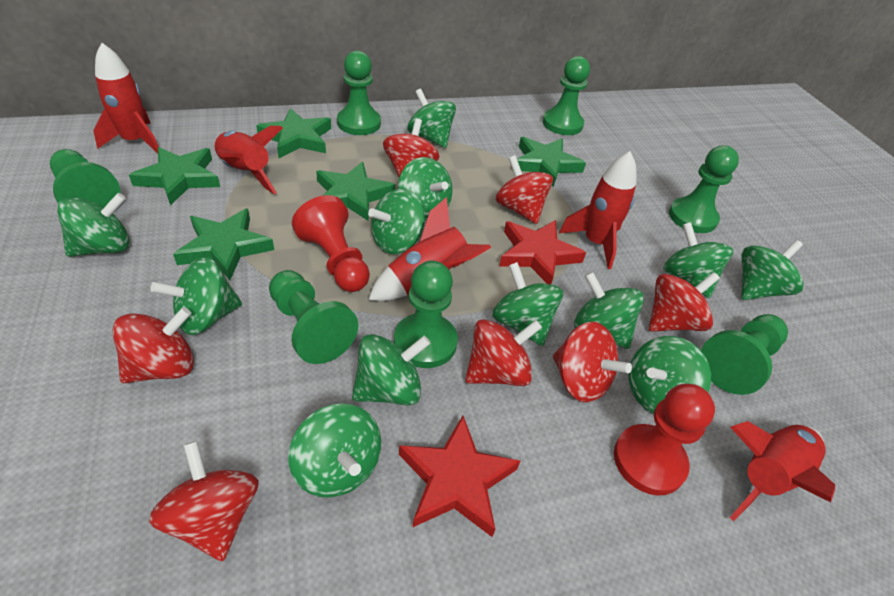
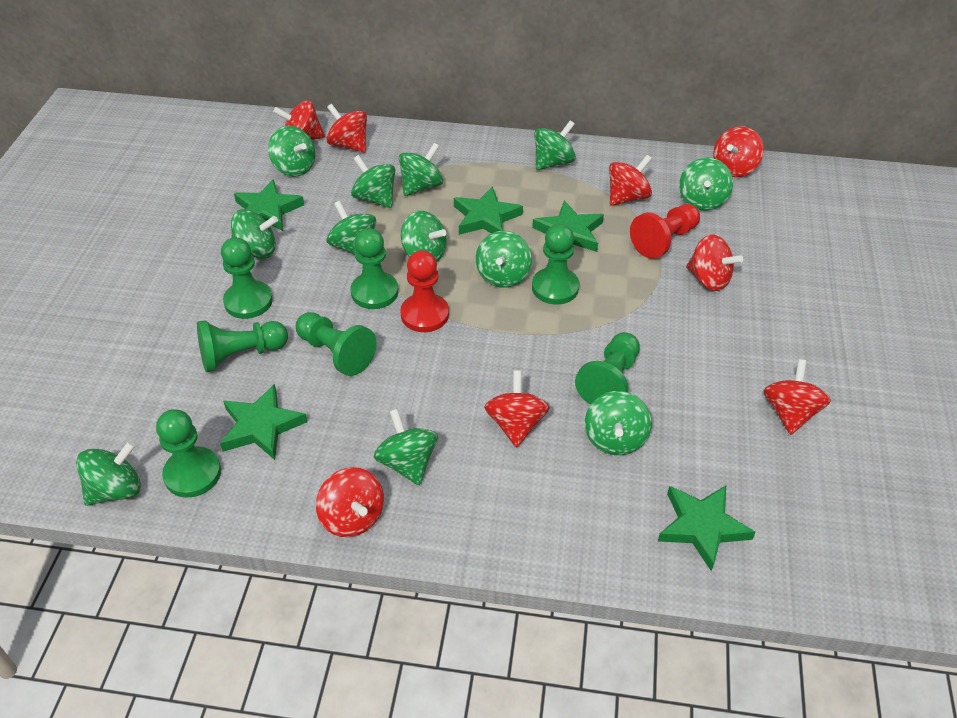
red rocket: 5 -> 0
red spinning top: 7 -> 8
red star: 2 -> 0

